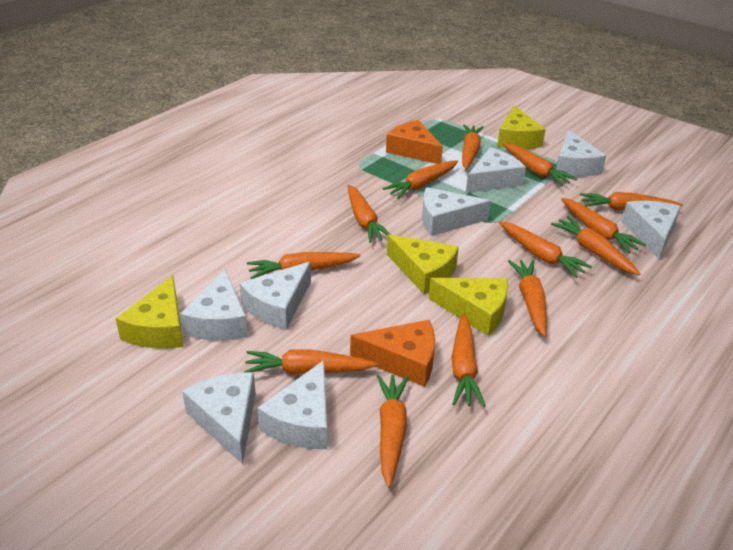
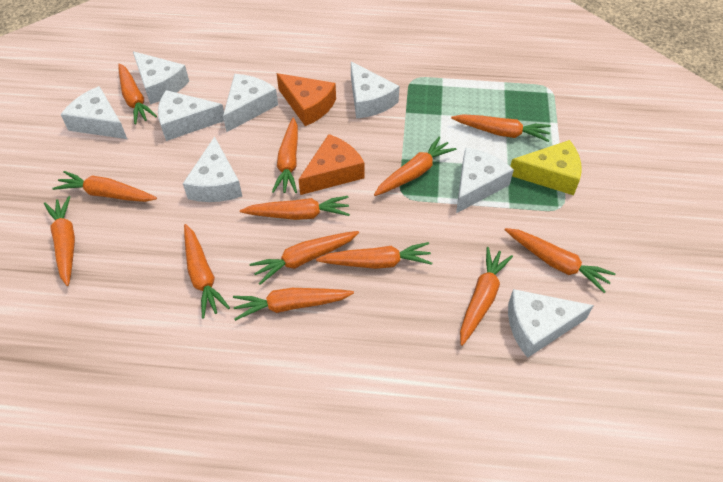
yellow cheese: 4 -> 1

